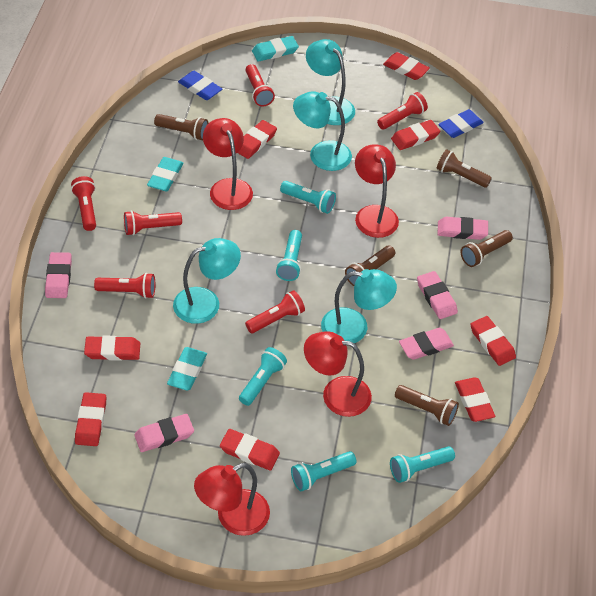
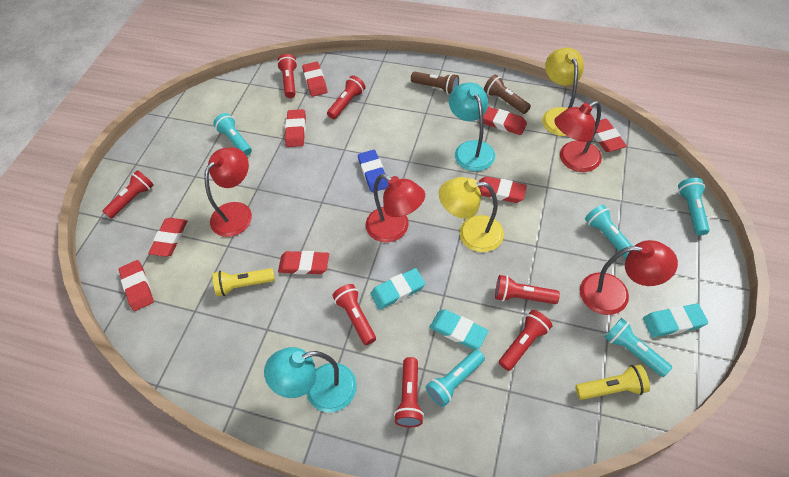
blue eraser: 2 -> 1
brown flashlight: 5 -> 2
pink eraser: 5 -> 0
red flashlight: 6 -> 7
turquoise lamp: 4 -> 2
yellow flashlight: 0 -> 2
yellow lamp: 0 -> 2

